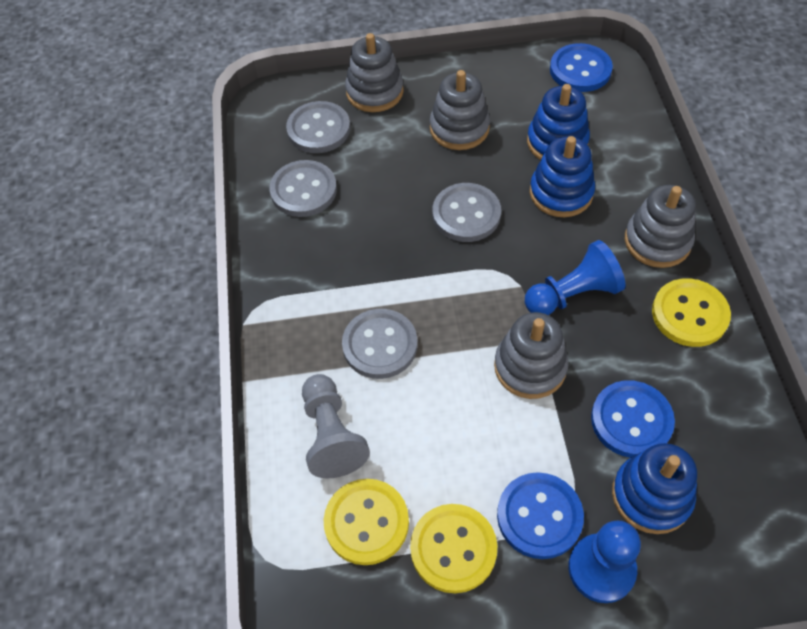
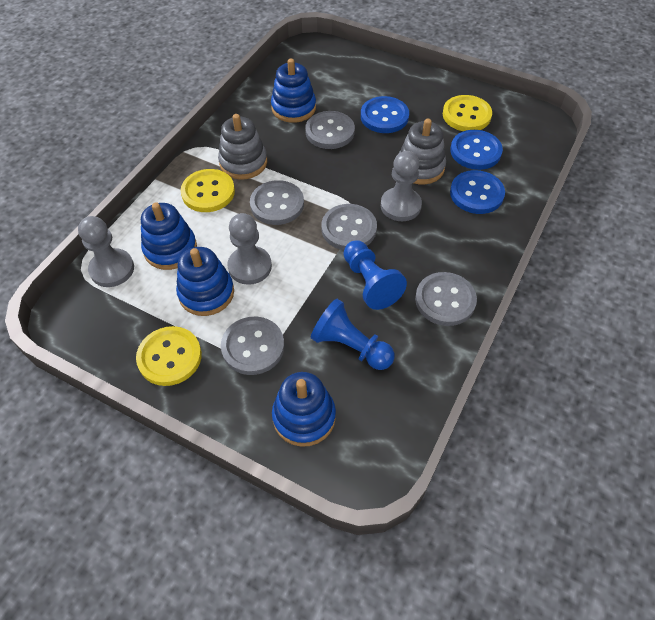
blue stacking toy: 3 -> 4
grey button: 4 -> 5
grey pawn: 1 -> 3
grey stacking toy: 4 -> 2

